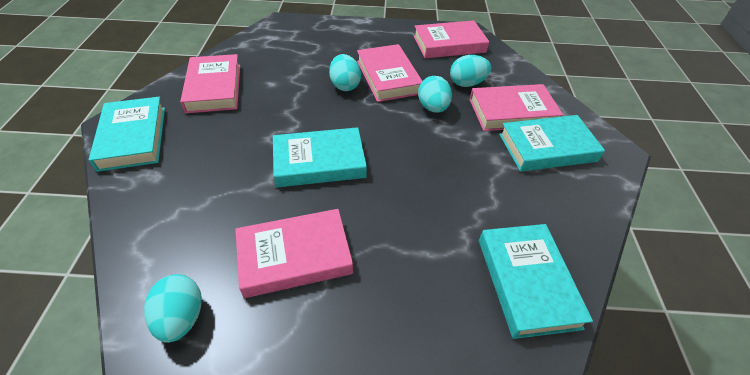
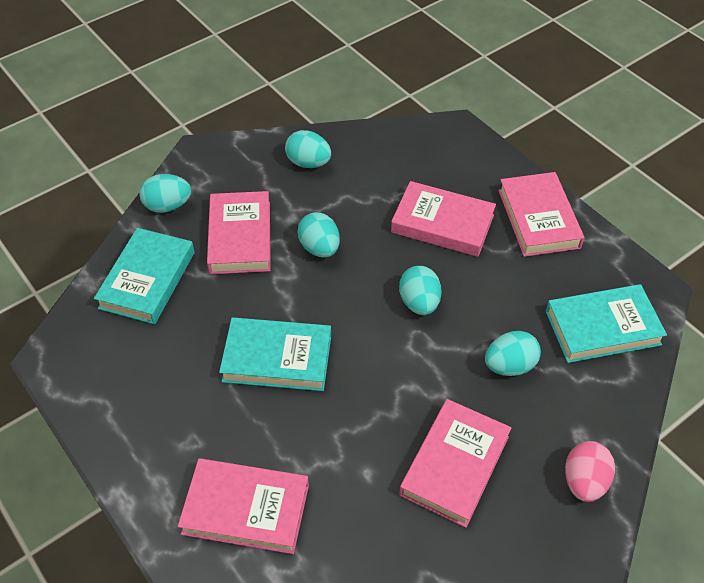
pink egg: 0 -> 1
turquoise book: 4 -> 3
turquoise egg: 4 -> 5

